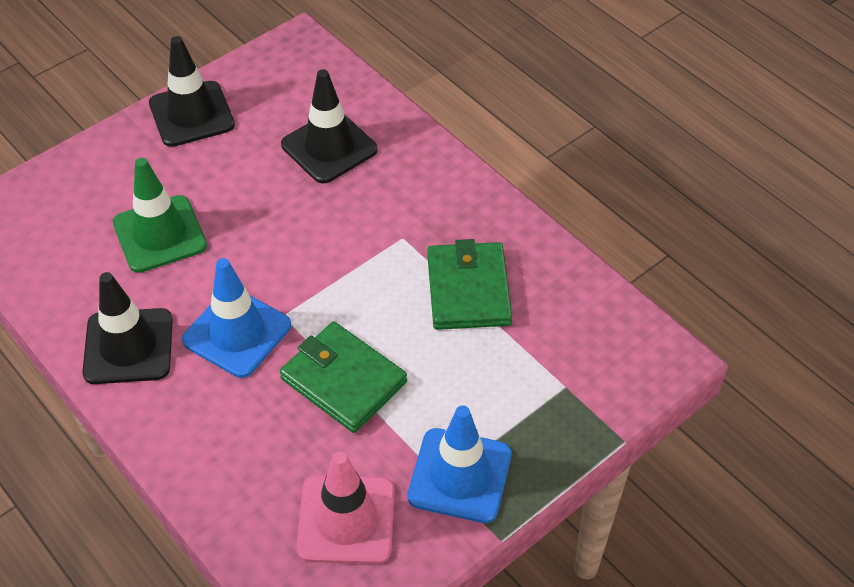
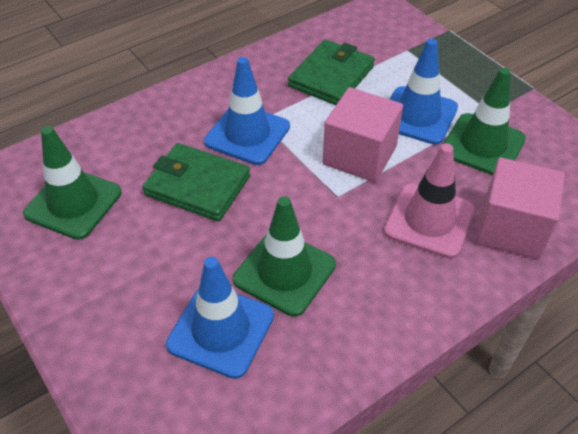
black traffic cone: 3 -> 0
blue traffic cone: 2 -> 3
green traffic cone: 1 -> 3
pink cube: 0 -> 2

